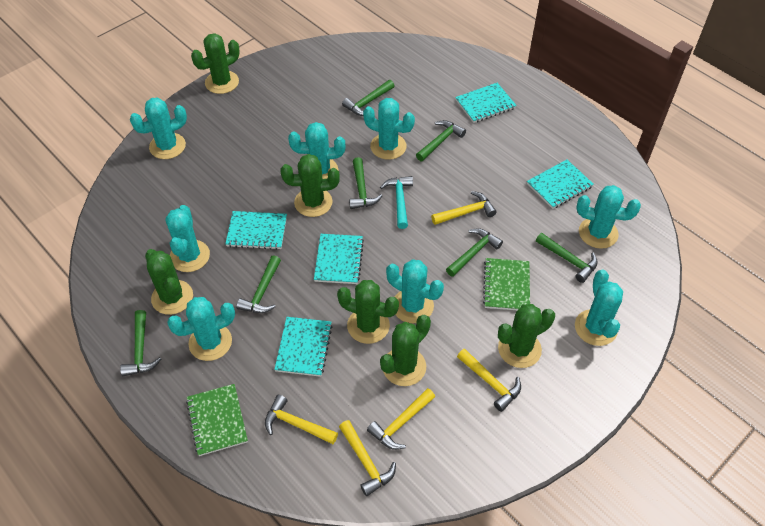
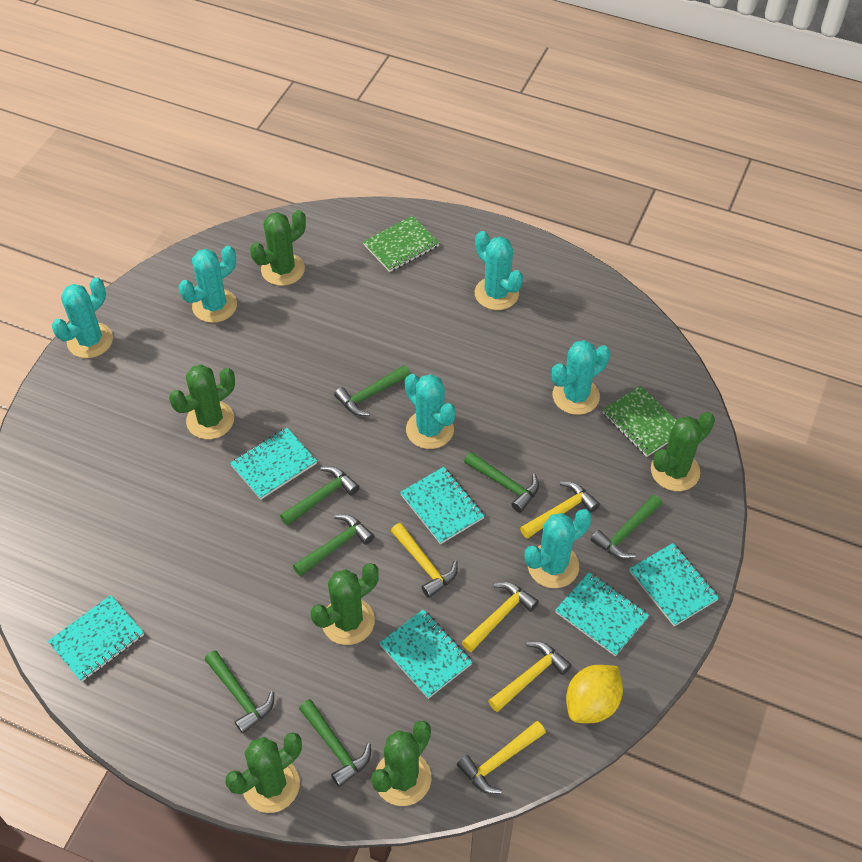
turquoise cactus: 8 -> 6
turquoise hammer: 1 -> 0
turquoise notebook: 5 -> 6
yellow lemon: 0 -> 1

